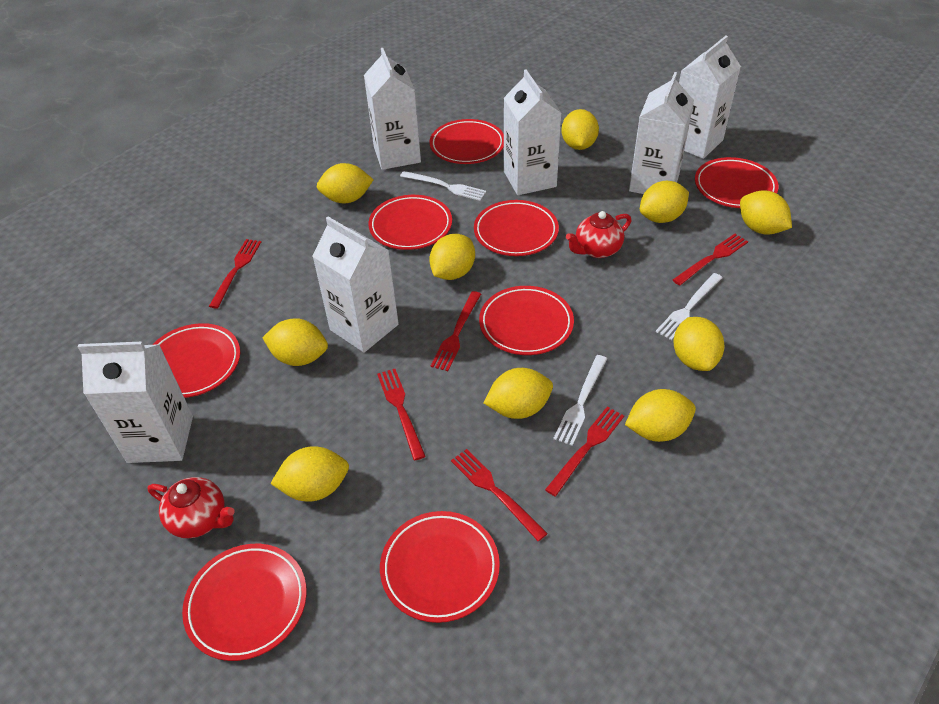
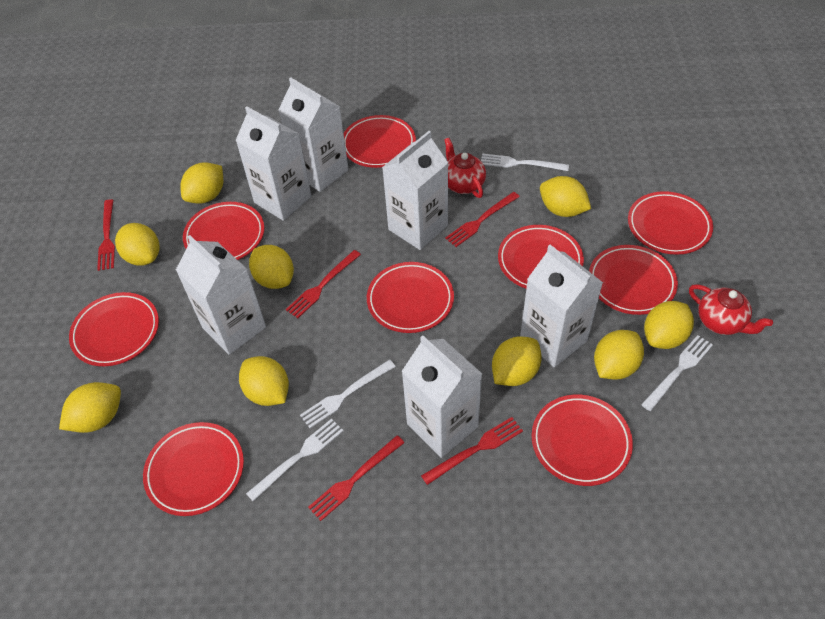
red fork: 6 -> 5
red plate: 8 -> 9
white fork: 3 -> 4
yellow lemon: 10 -> 9

